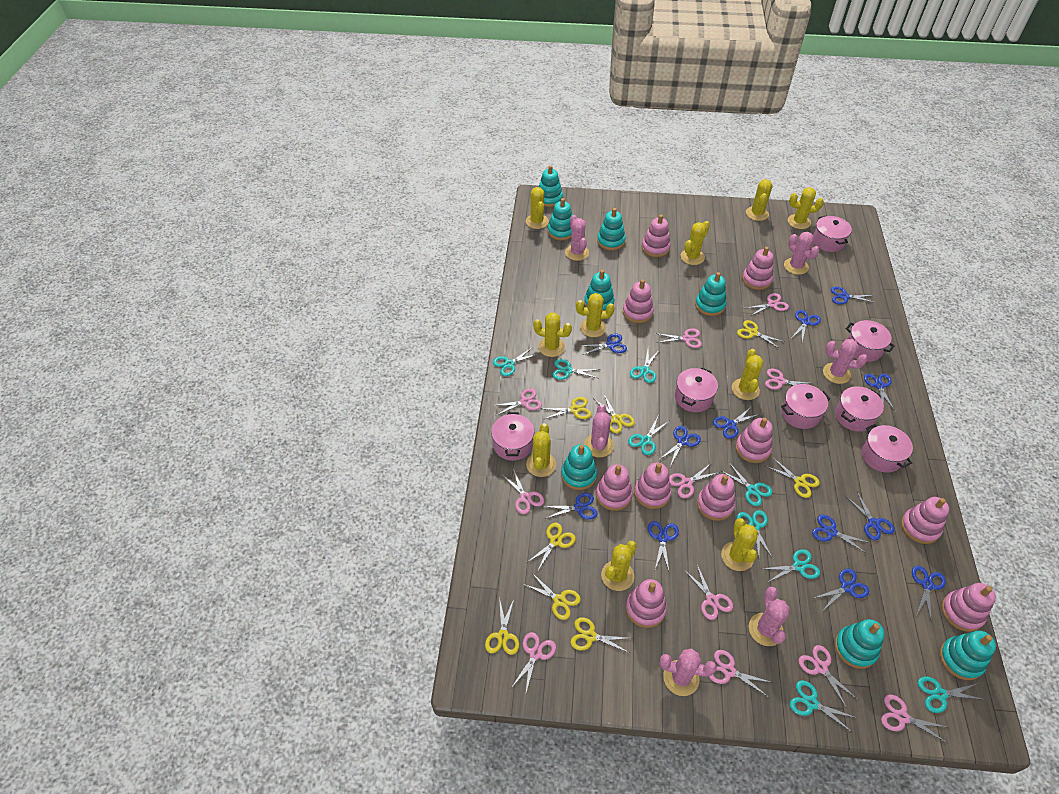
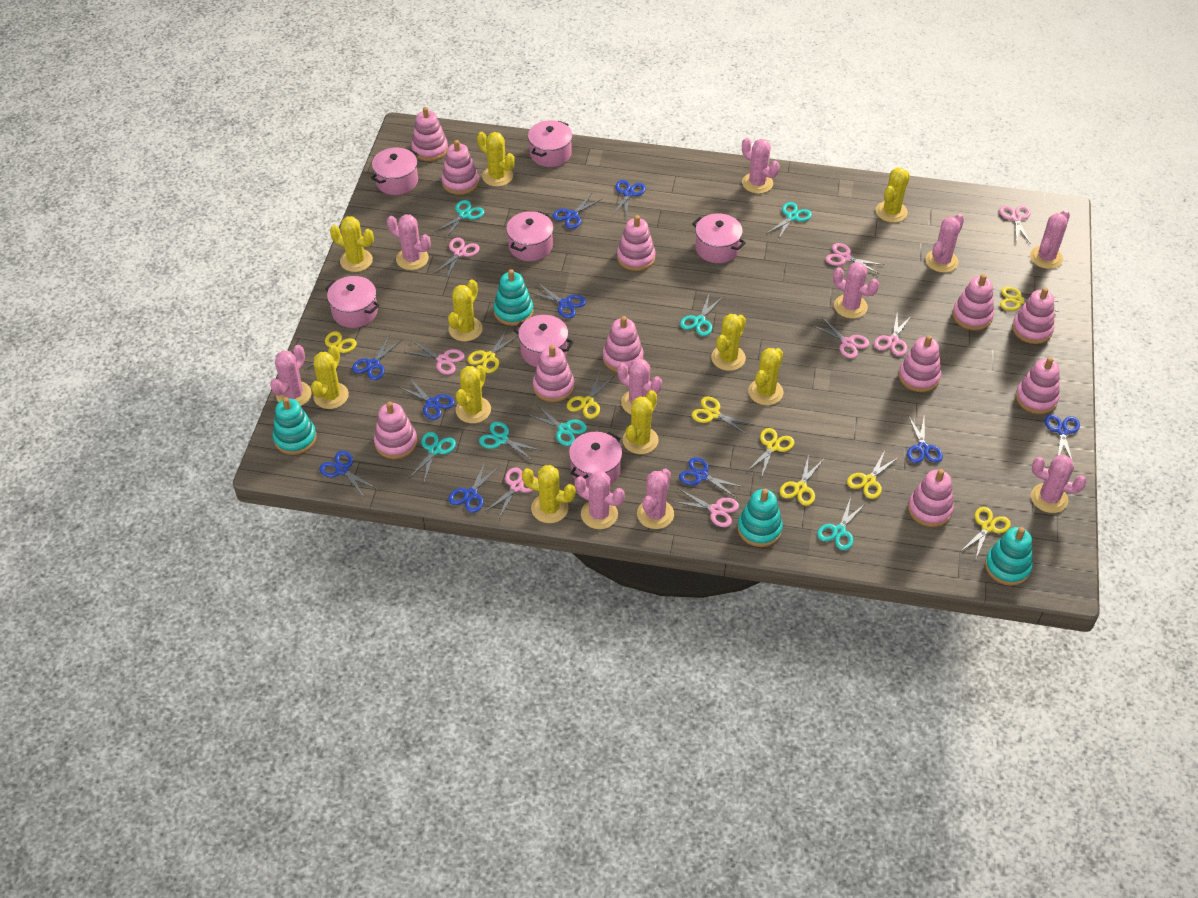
blue scissors: 12 -> 10
pink cactus: 6 -> 10
pink scissors: 11 -> 8
pink stacking toy: 10 -> 11
turquoise scissors: 9 -> 7
turquoise stacking toy: 8 -> 4
yellow scissors: 8 -> 9

